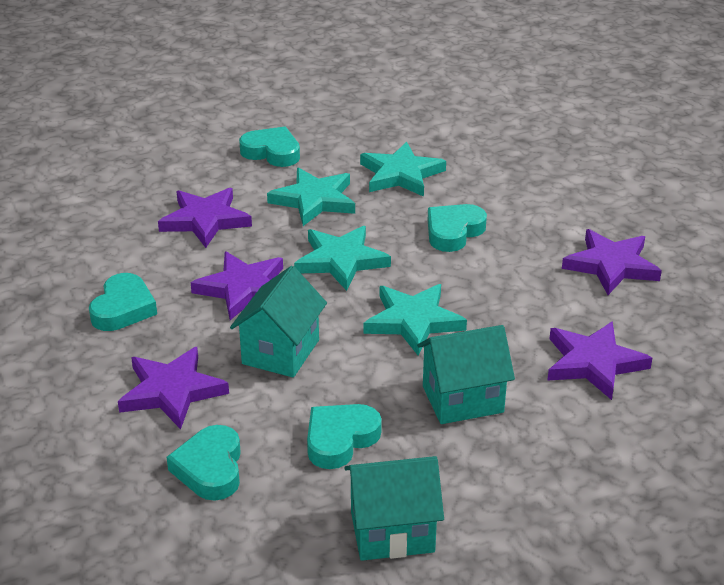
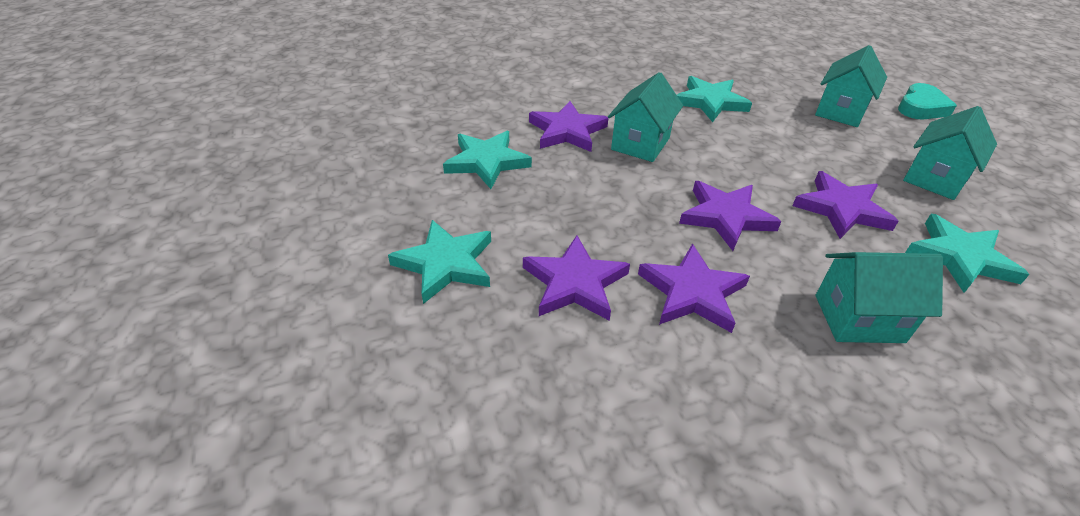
turquoise heart: 5 -> 1
turquoise house: 3 -> 4

